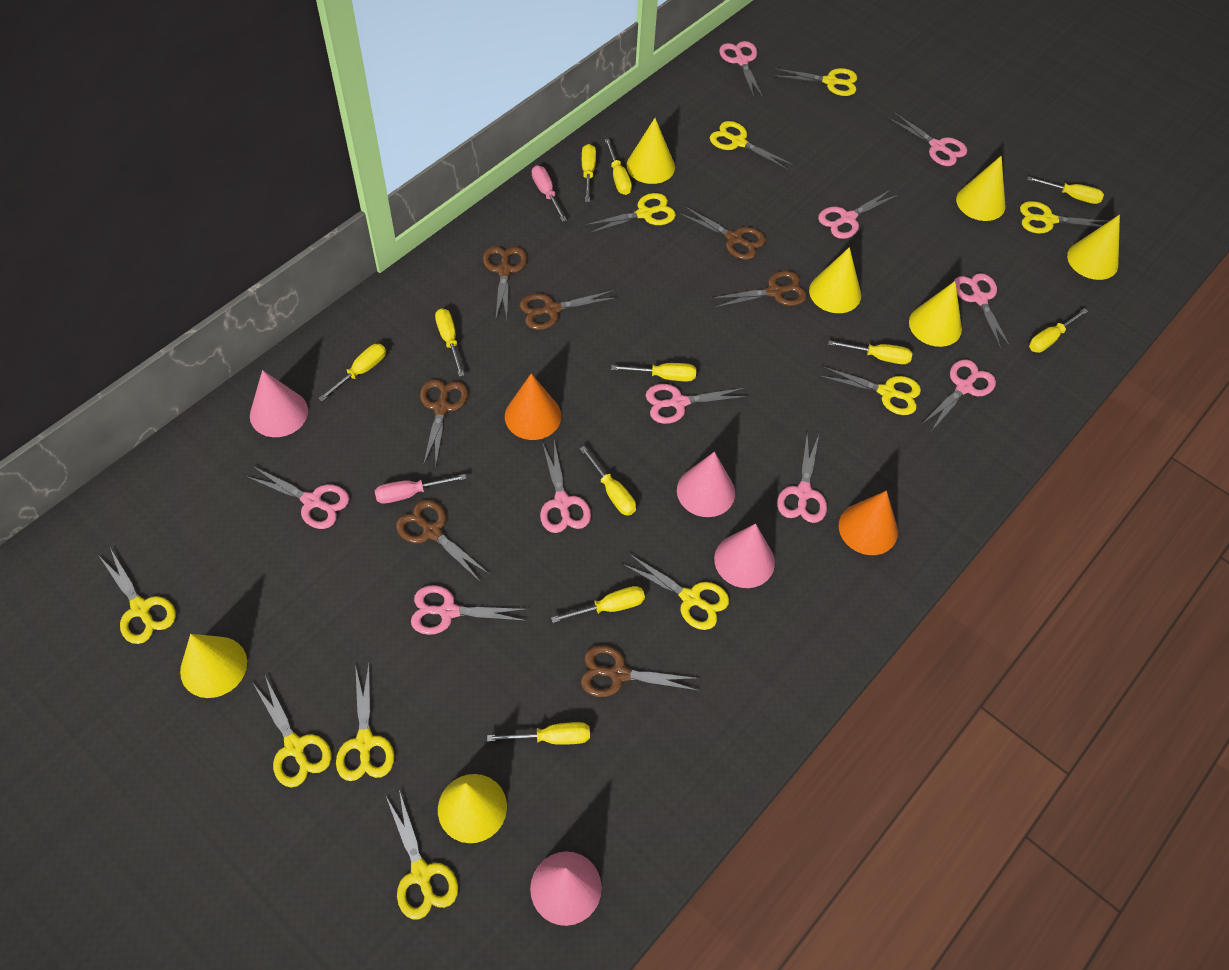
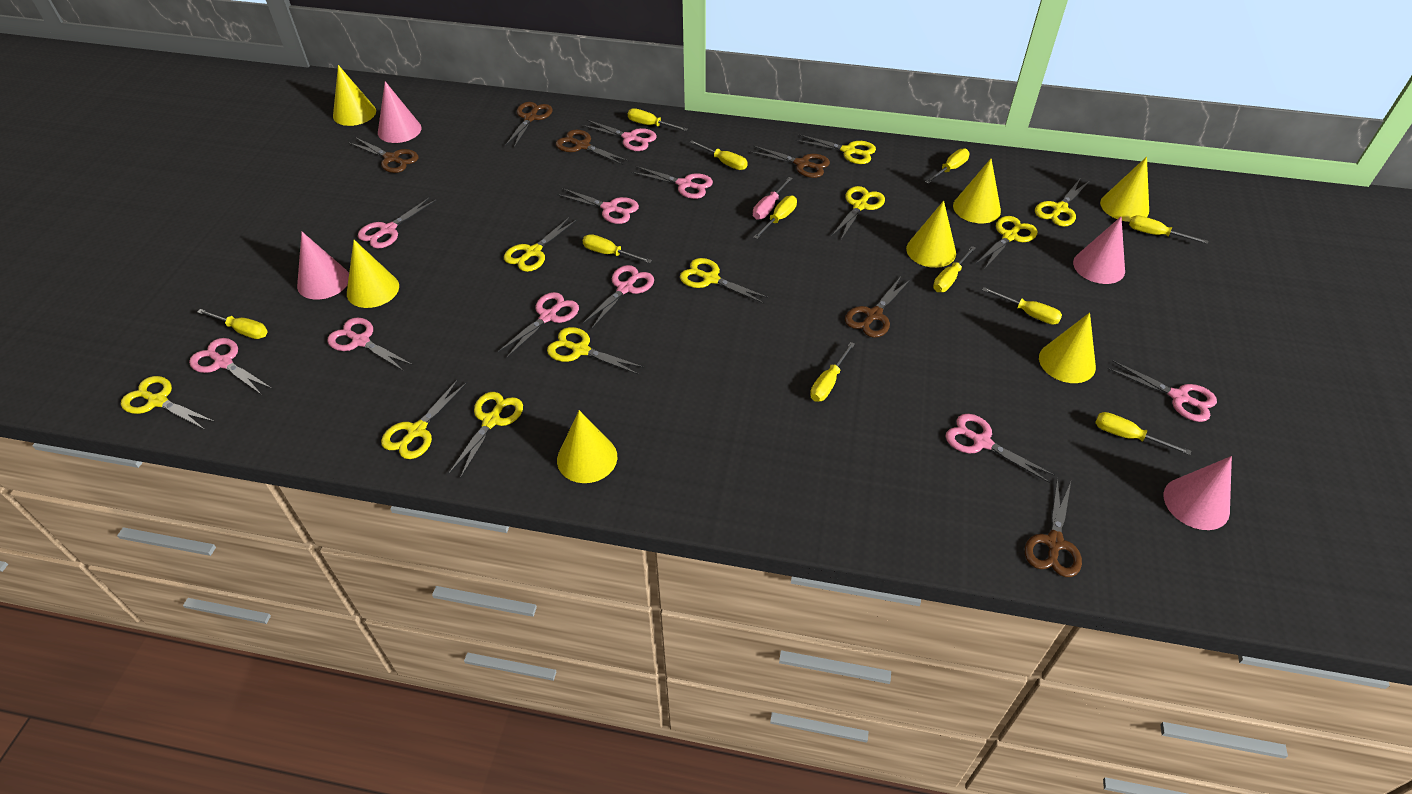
brown scissors: 7 -> 6
orange cone: 2 -> 0
pink screwdriver: 2 -> 1

